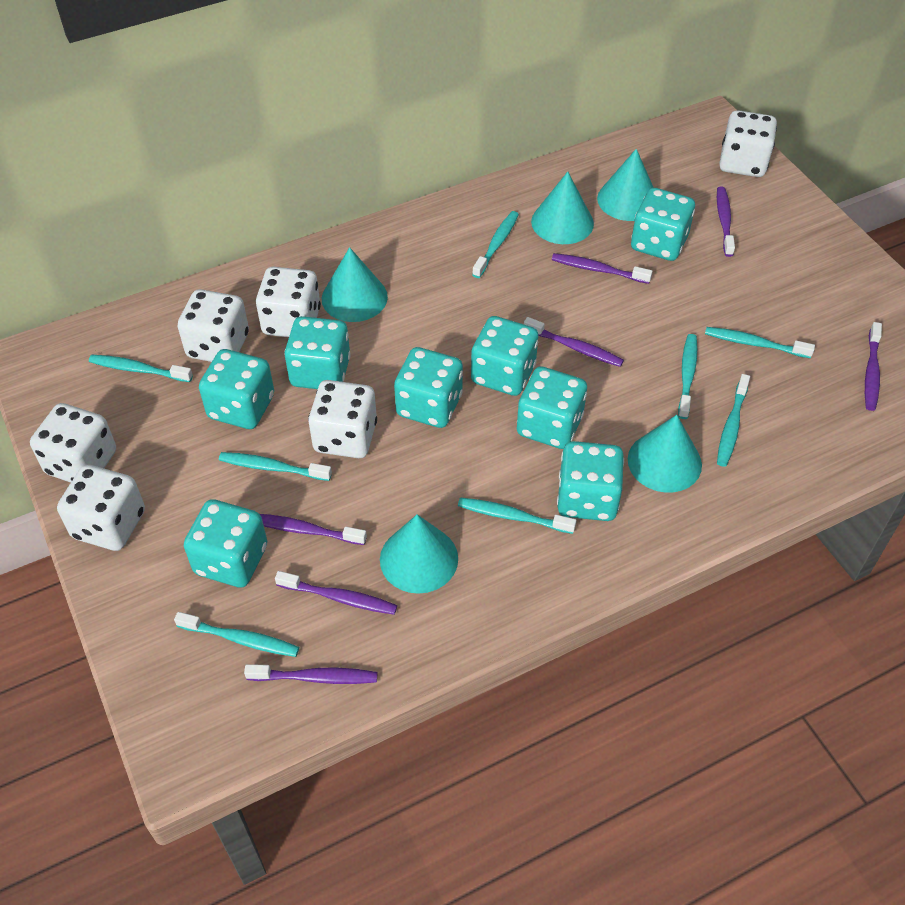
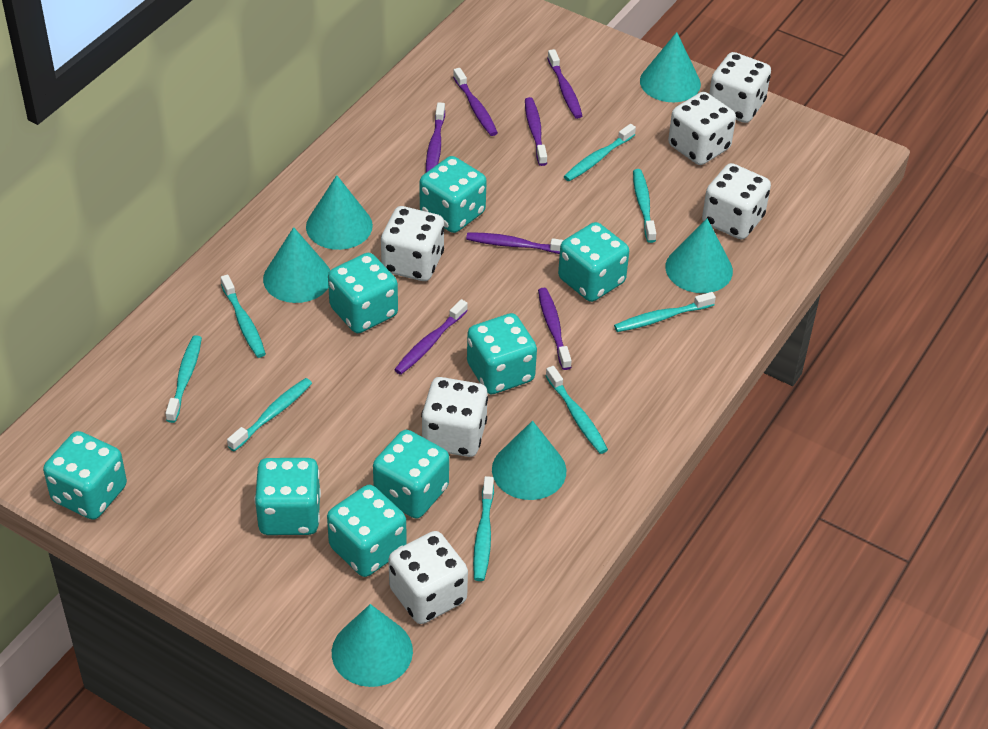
turquoise cone: 5 -> 6

